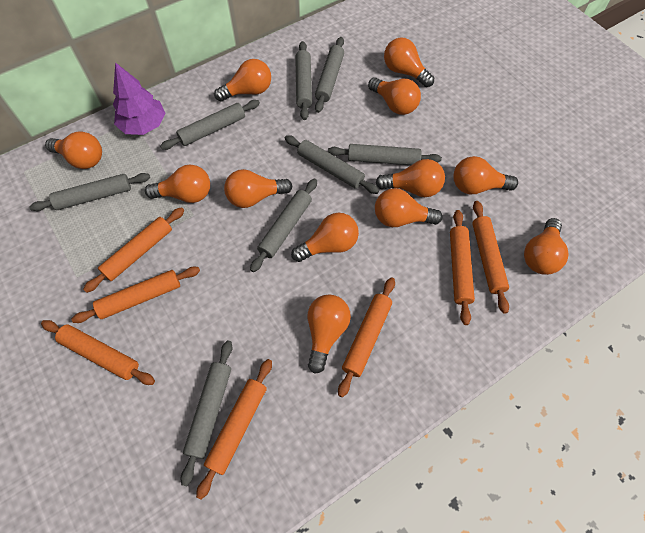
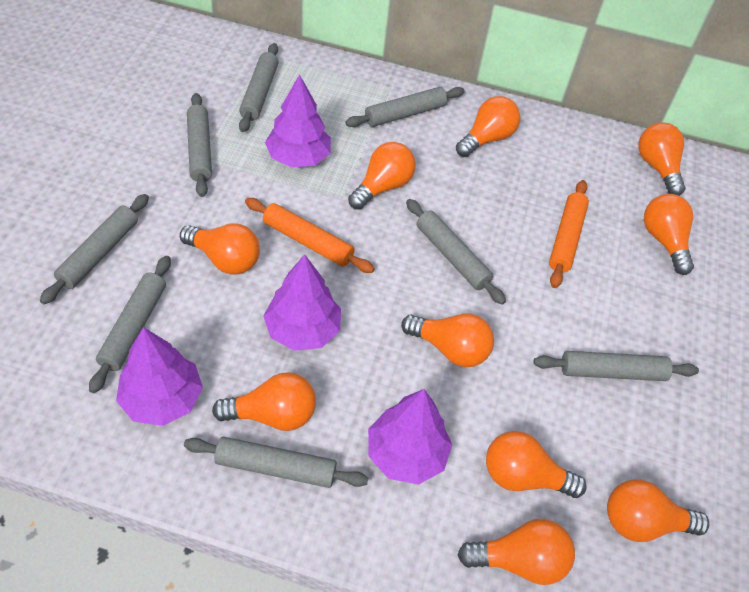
orange light bulb: 12 -> 10
orange rolling pin: 7 -> 2
purple tree: 1 -> 4

